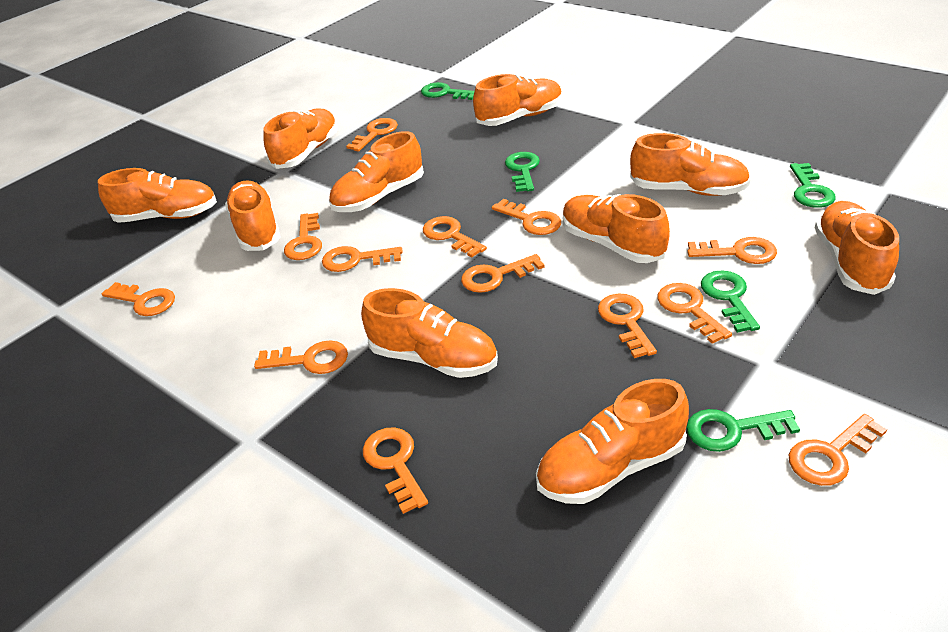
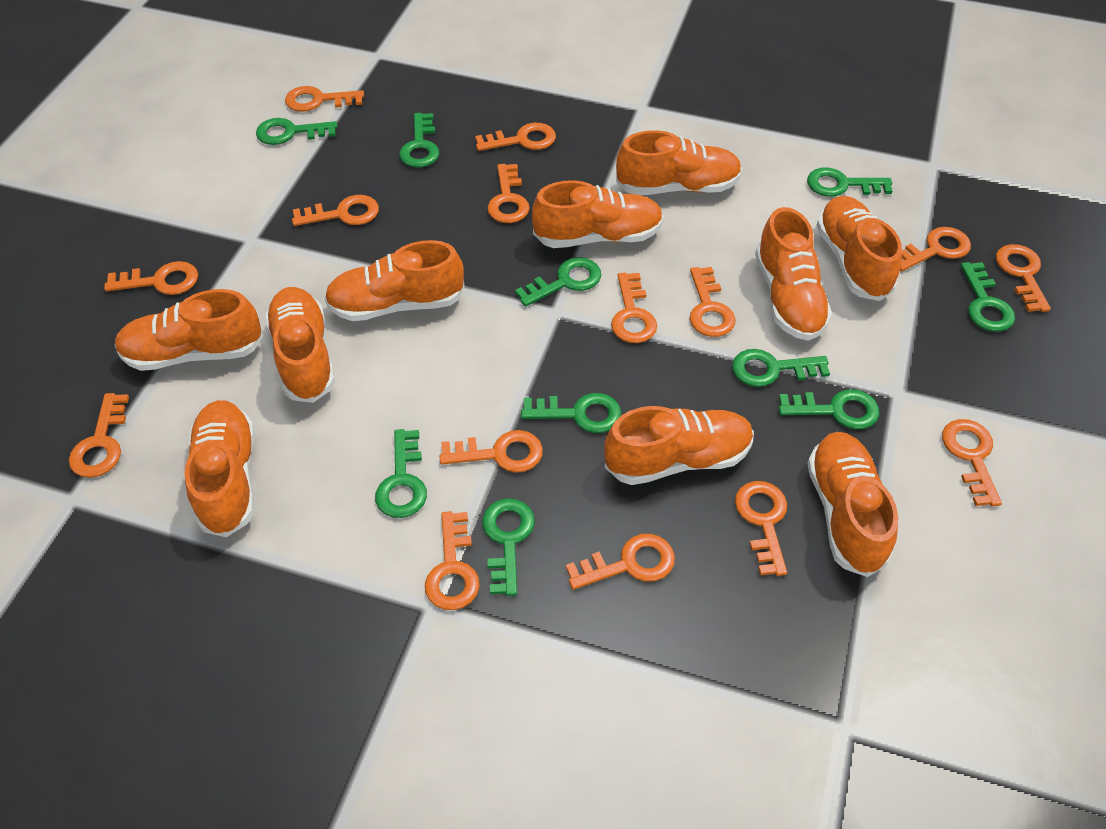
green key: 5 -> 10
orange key: 13 -> 15

